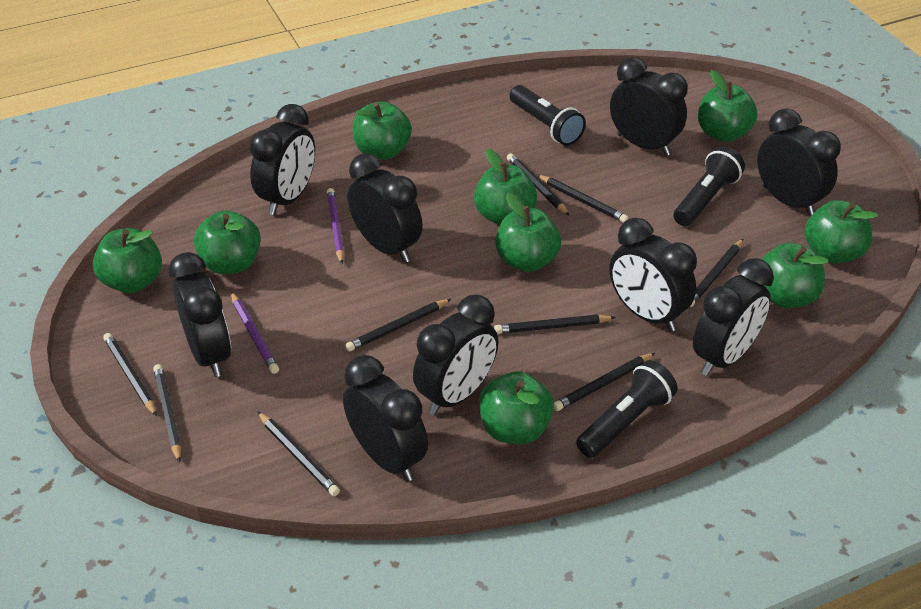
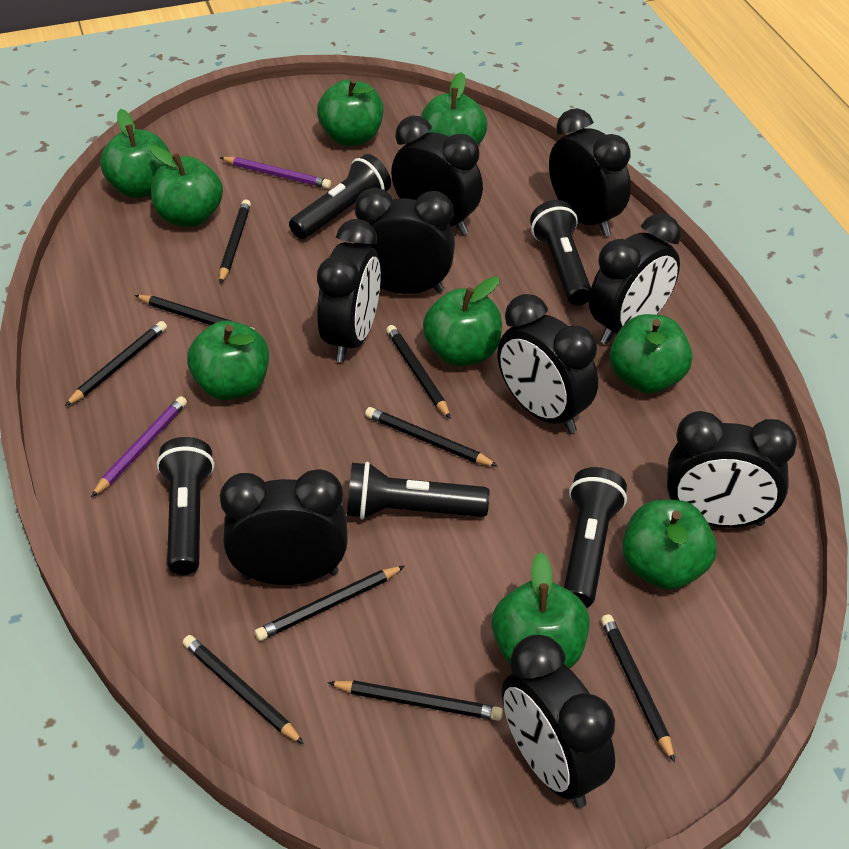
black flashlight: 3 -> 5

